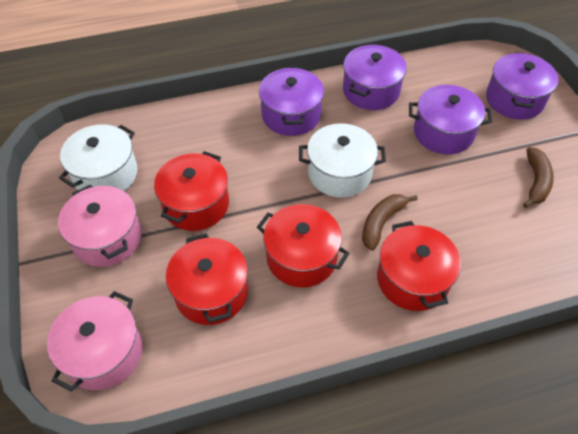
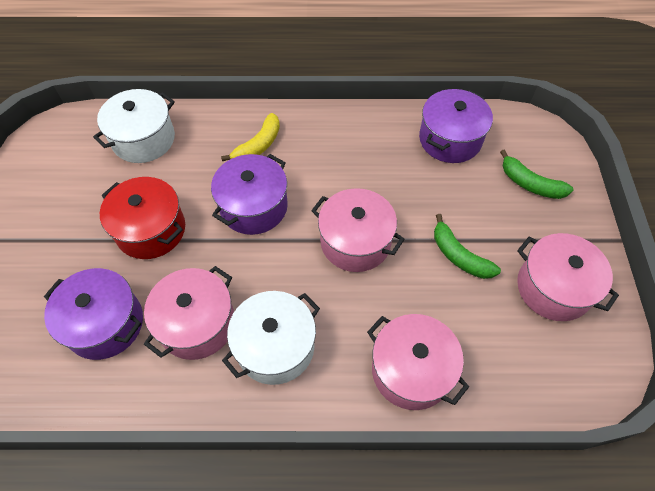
brown banana: 2 -> 0
green banana: 0 -> 2
pink pot: 2 -> 4
purple pot: 4 -> 3
red pot: 4 -> 1
yellow banana: 0 -> 1

